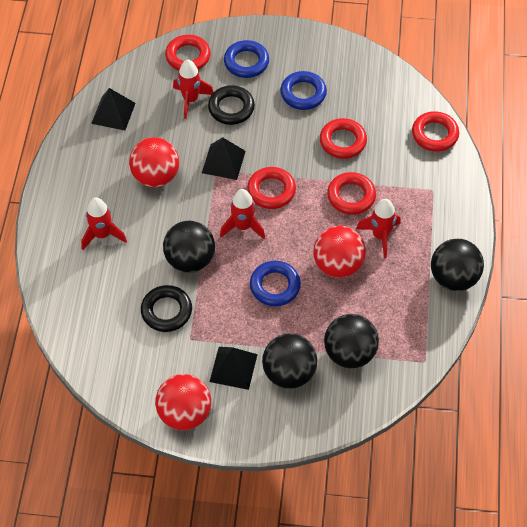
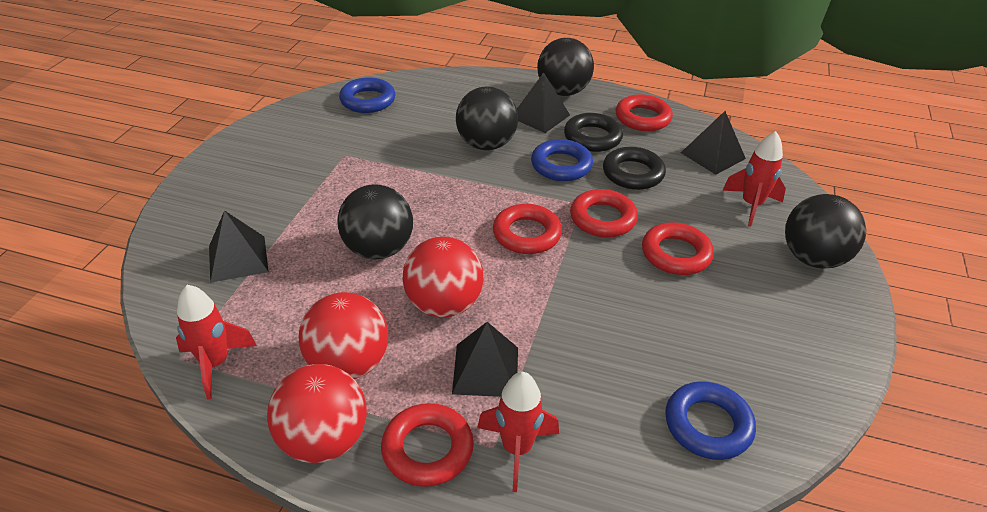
black pyramid: 3 -> 4
red rocket: 4 -> 3

